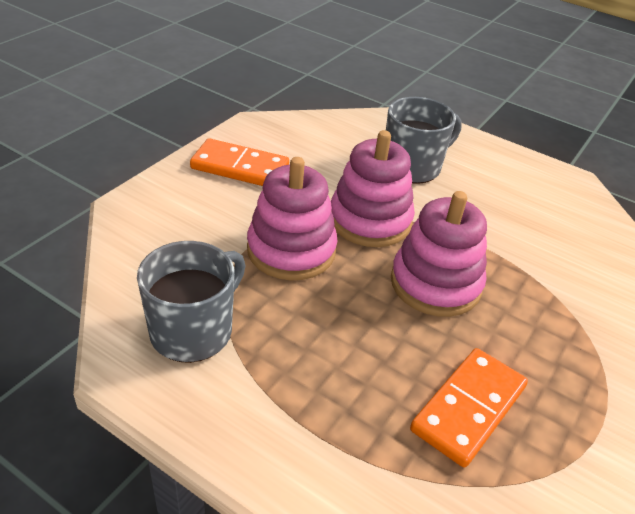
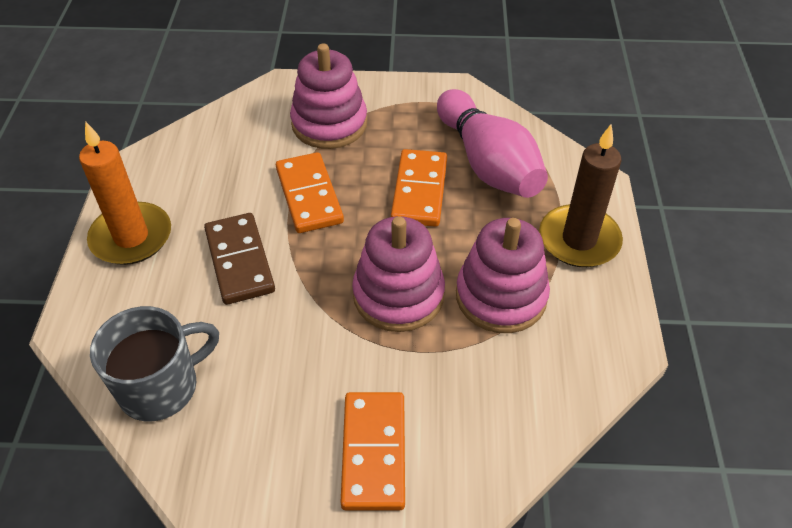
brown candle: 0 -> 1
brown domino: 0 -> 1
grey mug: 2 -> 1
orange candle: 0 -> 1
orange domino: 2 -> 3
pink bowling pin: 0 -> 1

